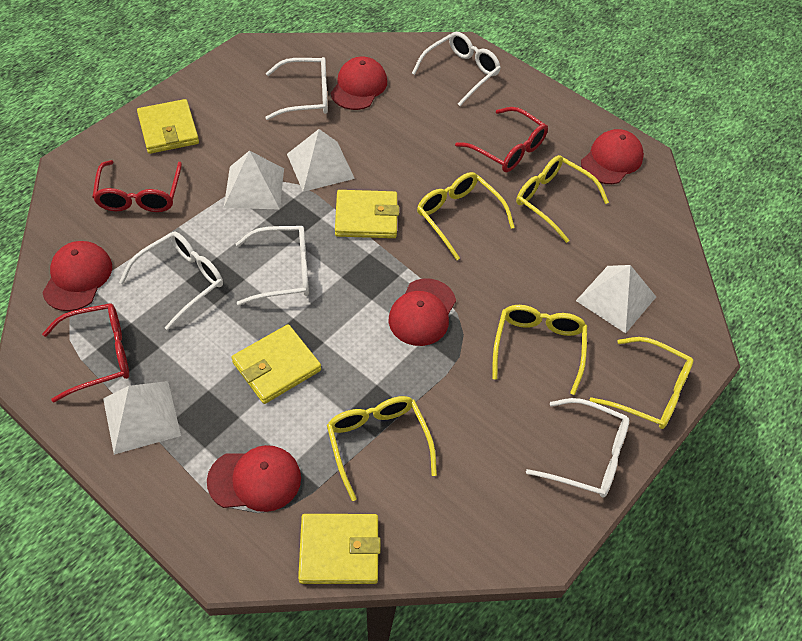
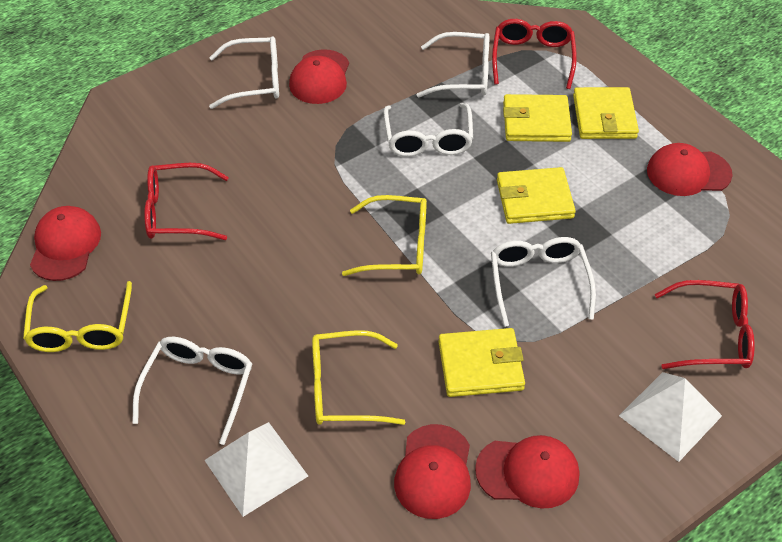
white pyramid: 4 -> 2
yellow glasses: 5 -> 3

